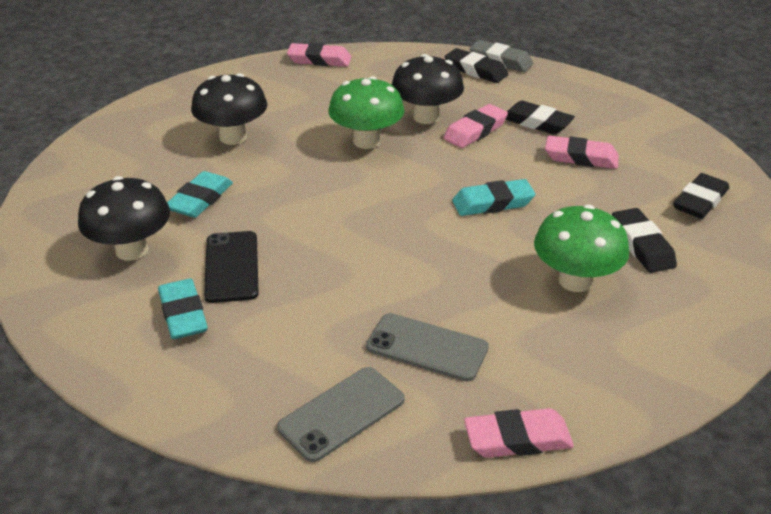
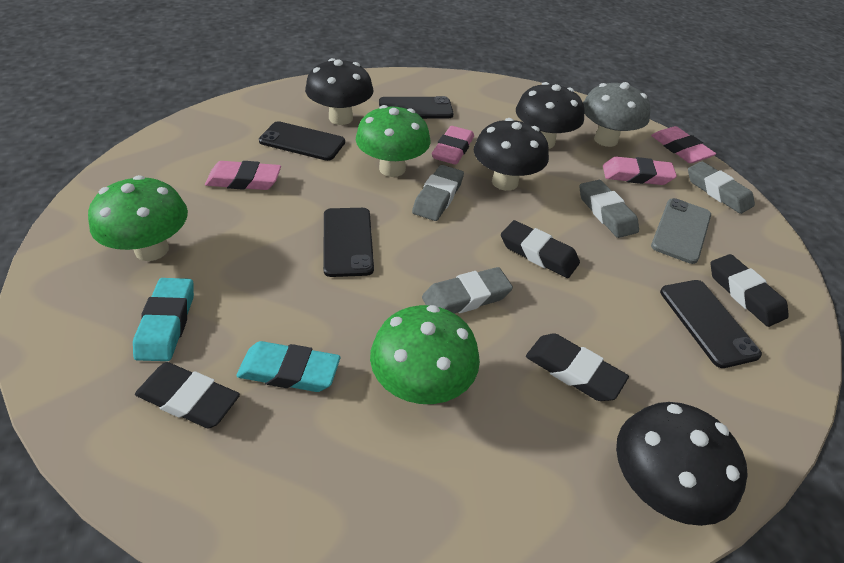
black mushroom: 3 -> 4
black phone: 1 -> 4
green mushroom: 2 -> 3
grey eraser: 1 -> 4
grey mushroom: 0 -> 1
grey phone: 2 -> 1
turquoise eraser: 3 -> 2

